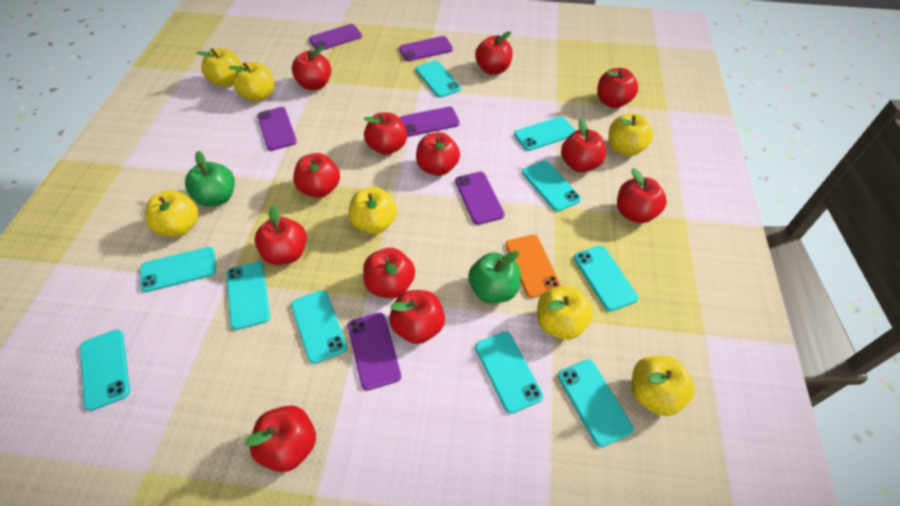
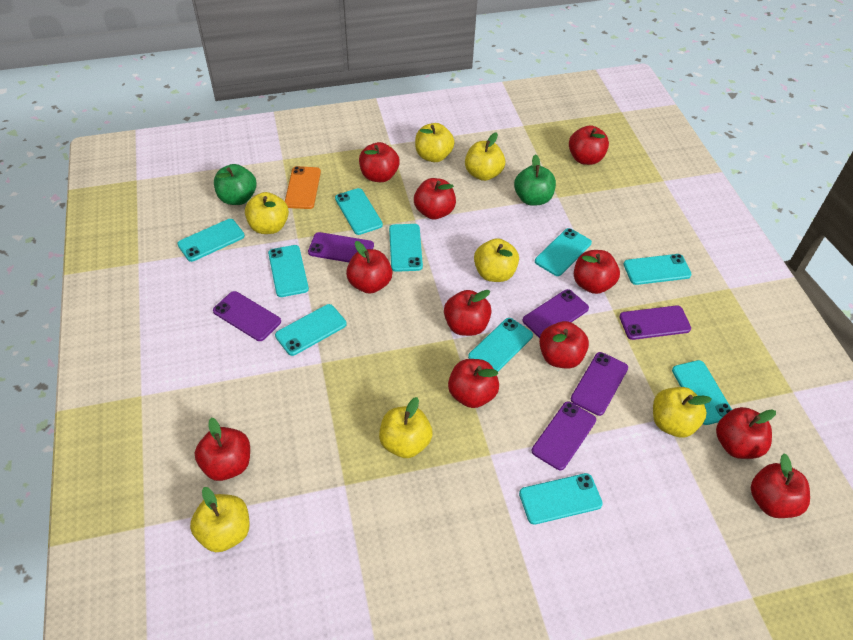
red apple: 12 -> 11

